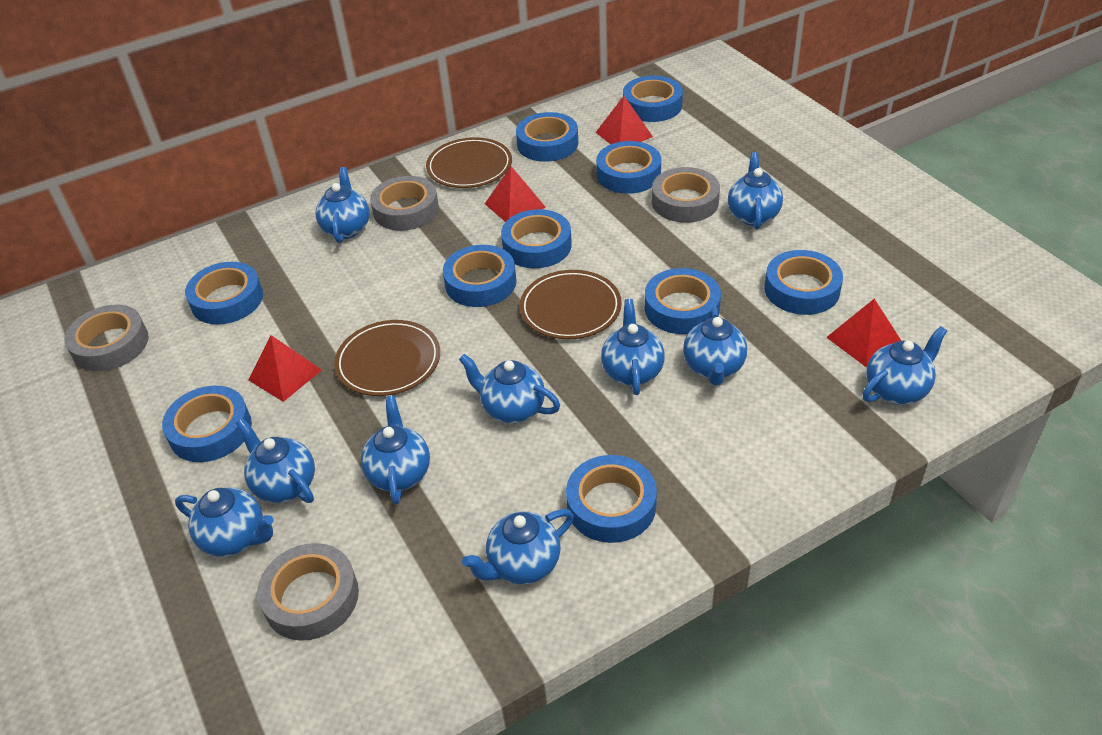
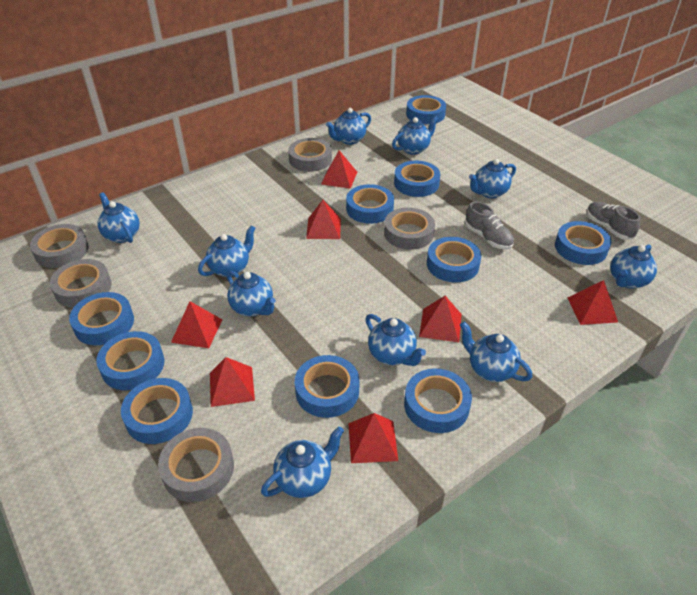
brown plate: 3 -> 0
grey shoe: 0 -> 2
grey tape: 4 -> 5
red pyramid: 4 -> 7

